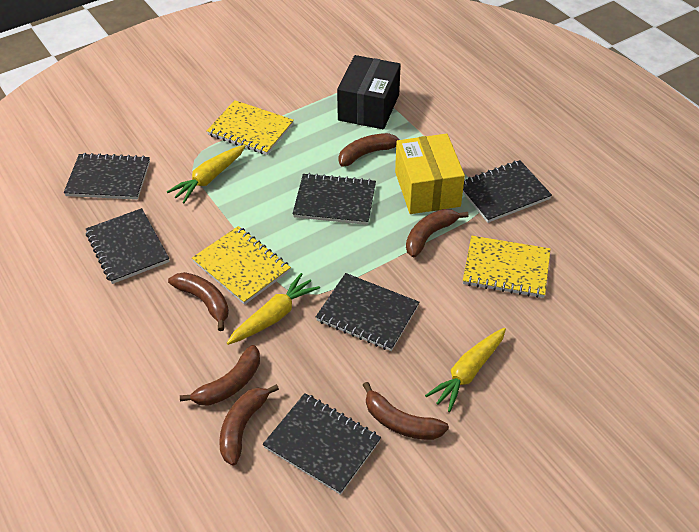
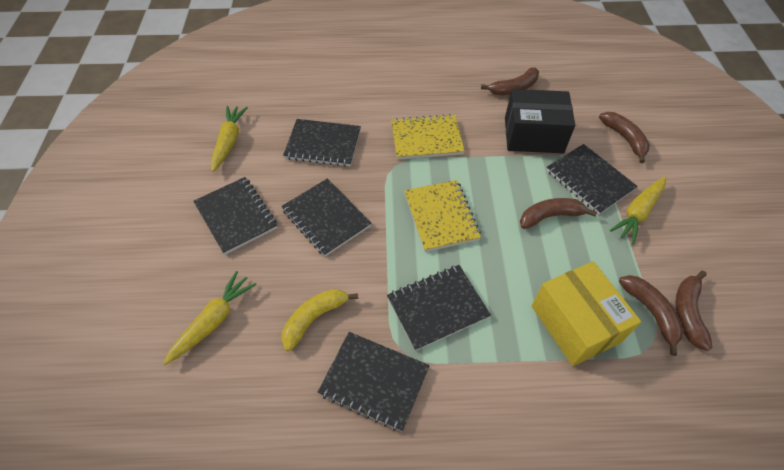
brown banana: 6 -> 5
yellow banana: 0 -> 1
yellow notebook: 3 -> 2

